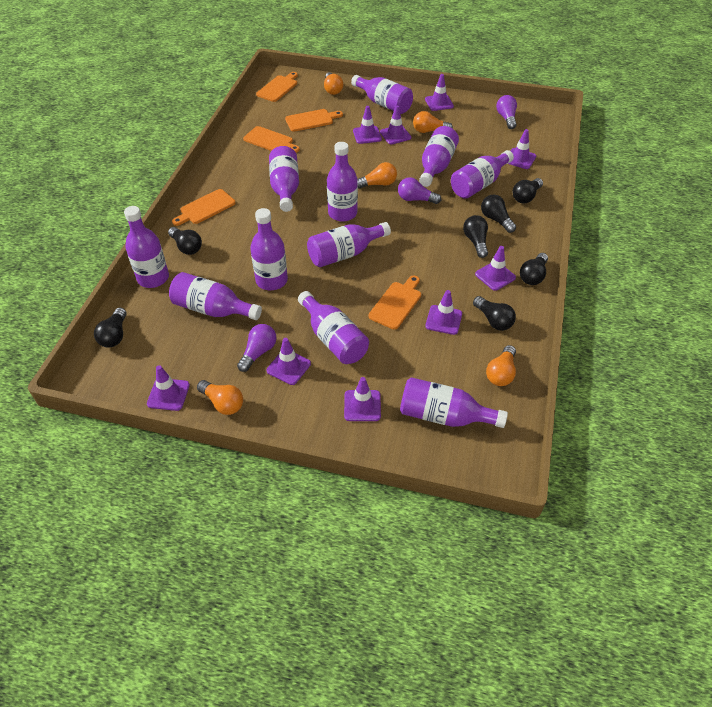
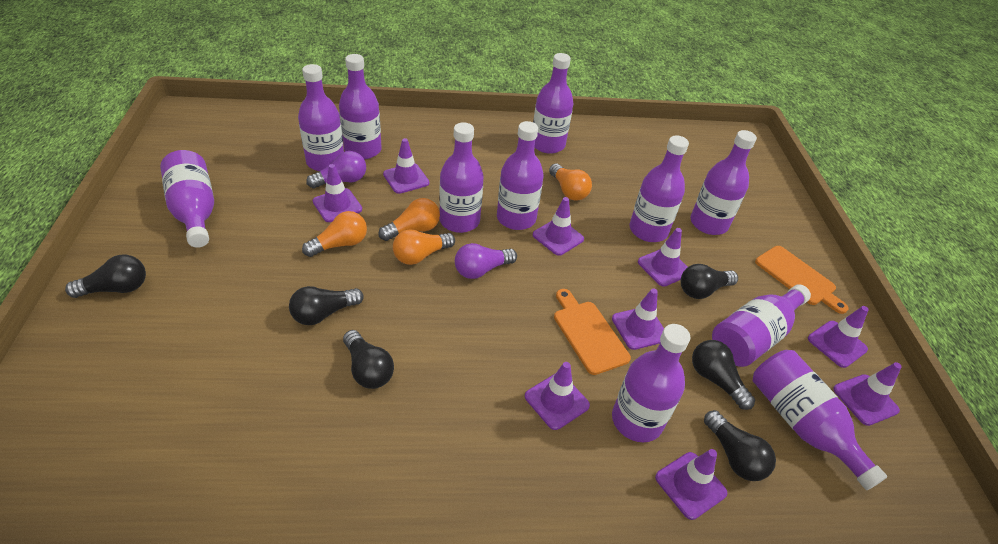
black light bulb: 7 -> 6
orange cutting board: 5 -> 2
orange light bulb: 5 -> 4
purple light bulb: 3 -> 2

